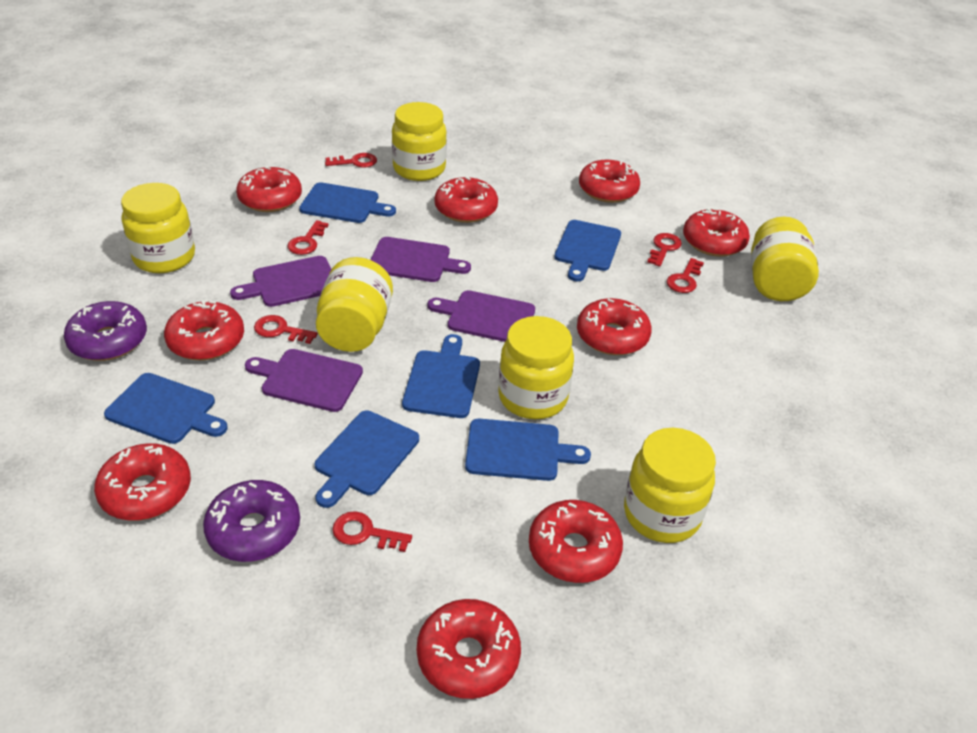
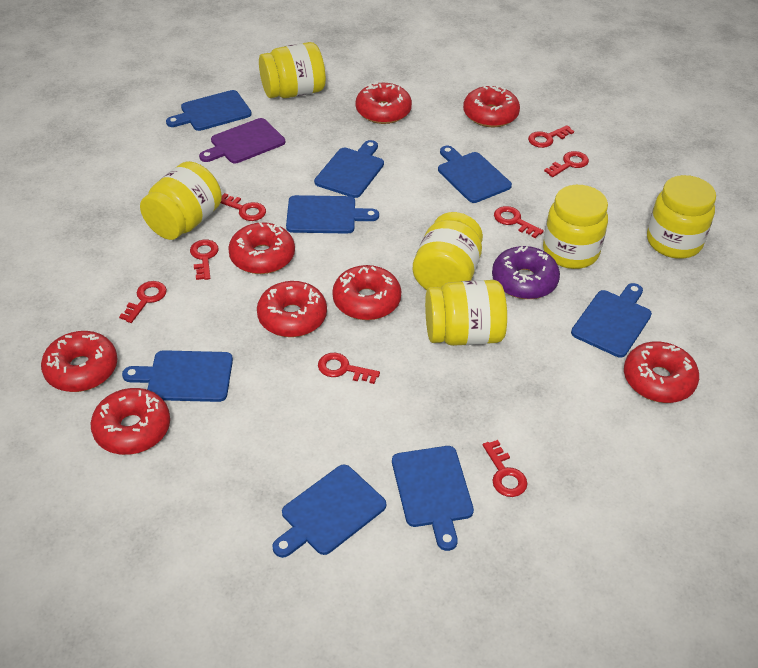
blue cutting board: 6 -> 8
purple cutting board: 4 -> 1
purple donut: 2 -> 1
red donut: 9 -> 8
red key: 6 -> 8

